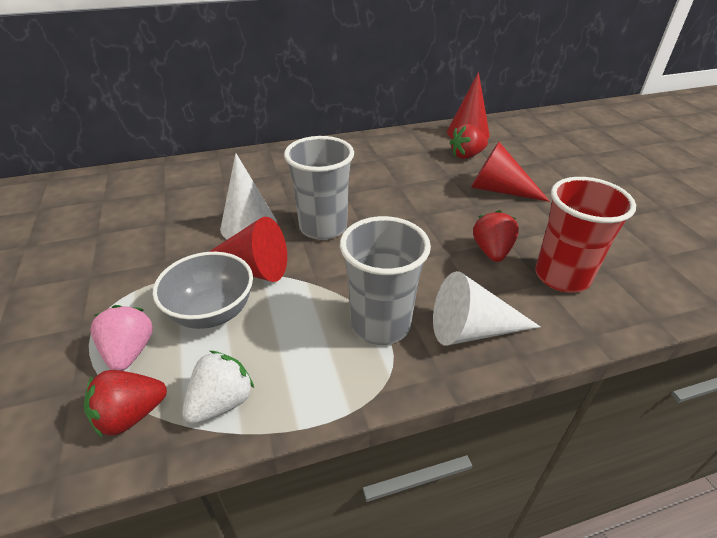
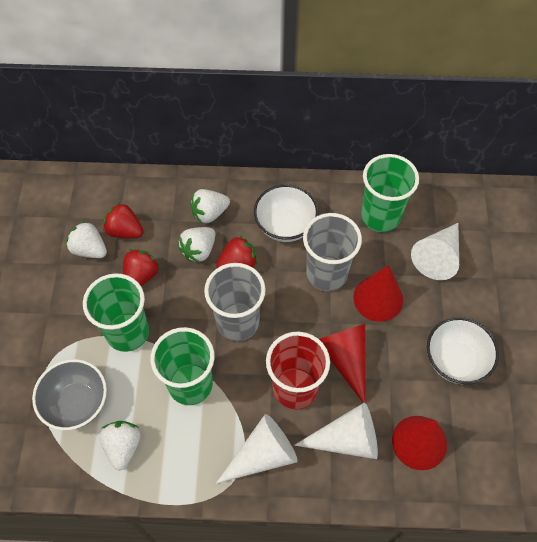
green cup: 0 -> 3
pink strawberry: 1 -> 0
white bowl: 0 -> 2
white cone: 2 -> 3
white strawberry: 1 -> 4

